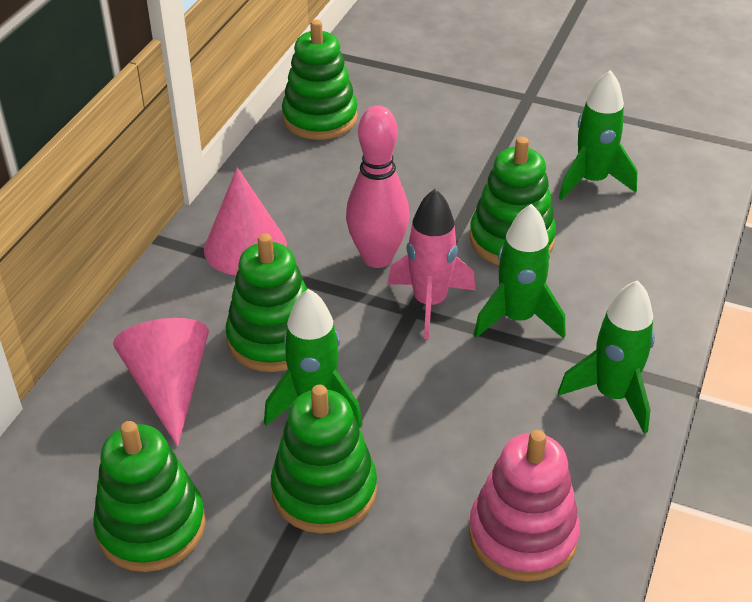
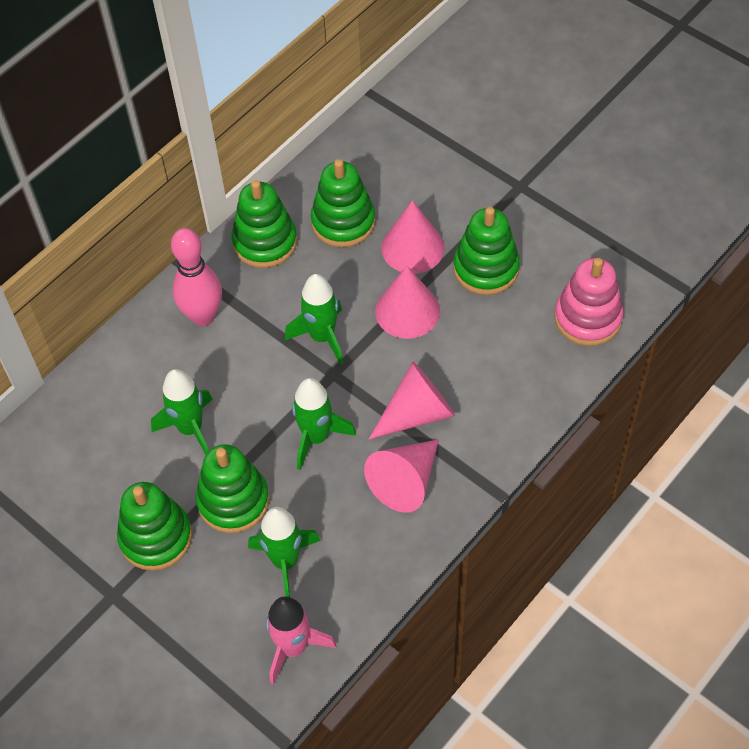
pink cone: 2 -> 4

